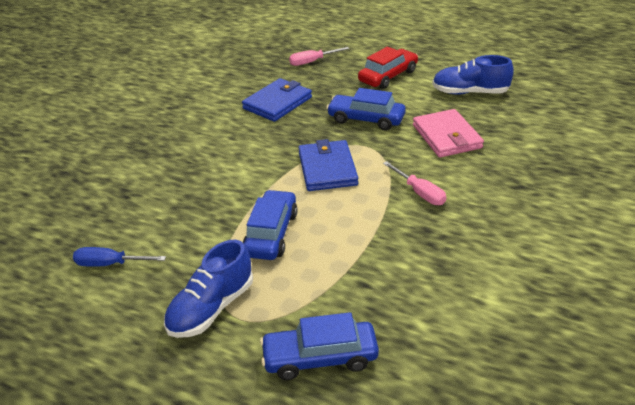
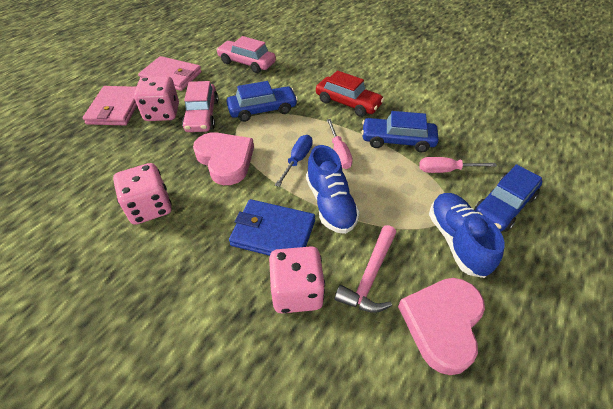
blue wallet: 2 -> 1
pink car: 0 -> 2
pink dice: 0 -> 3
pink hammer: 0 -> 1
pink heart: 0 -> 2
pink wallet: 1 -> 2

